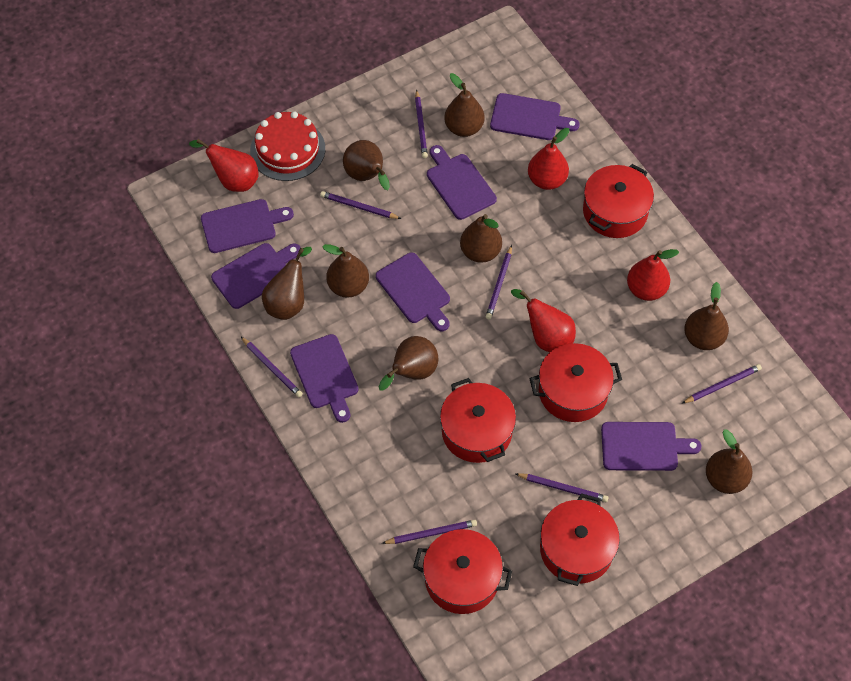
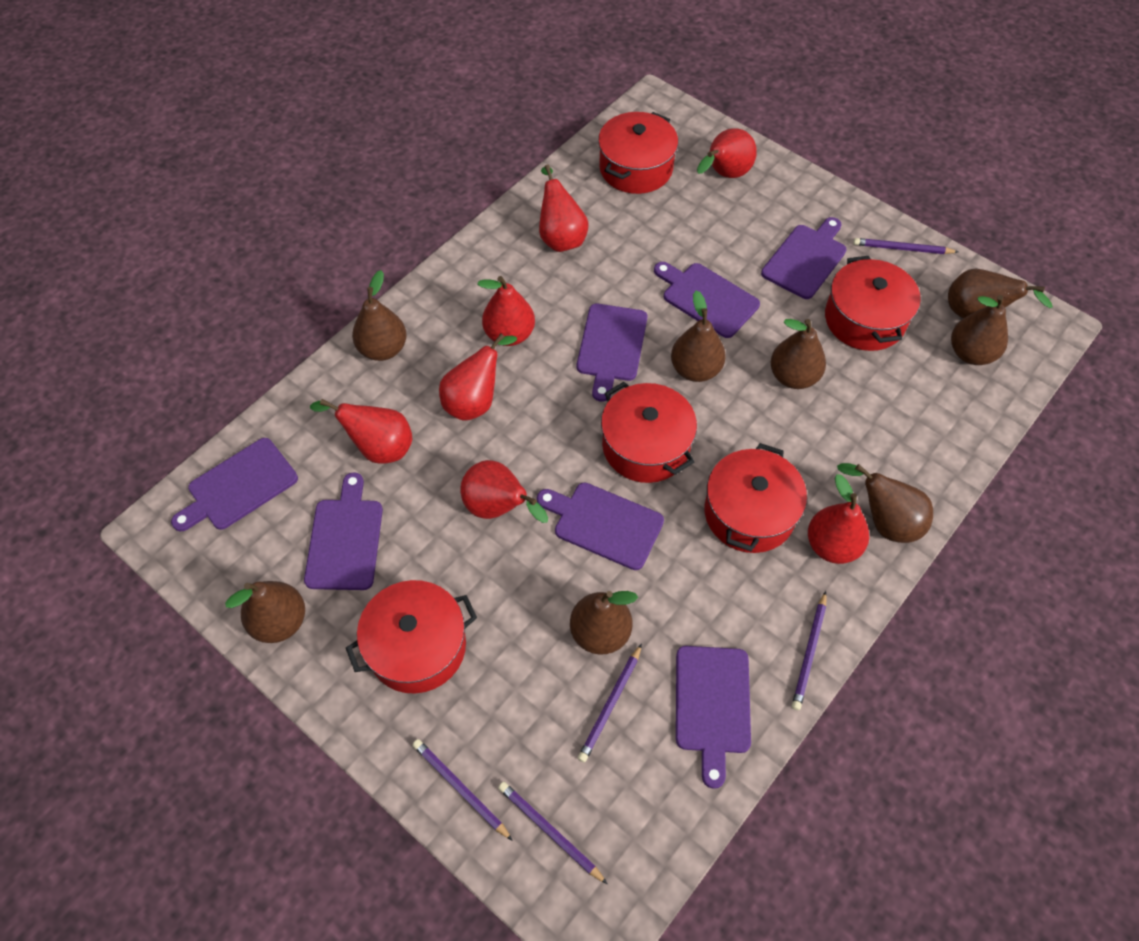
purple pencil: 7 -> 5
red cake: 1 -> 0
red pear: 4 -> 7

